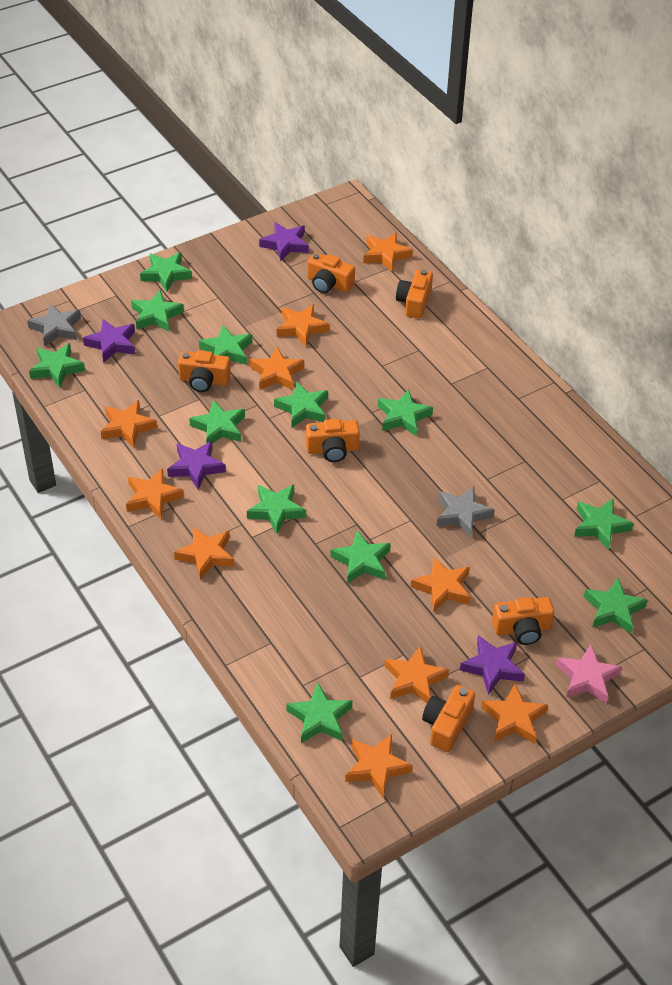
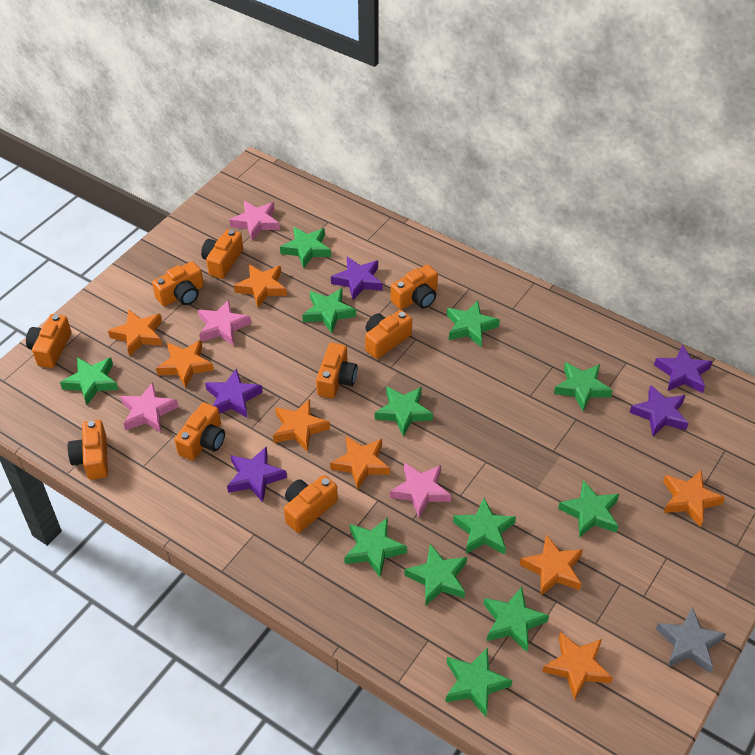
grey star: 2 -> 1
orange camera: 6 -> 9
orange star: 10 -> 8
pink star: 1 -> 4
purple star: 4 -> 5

